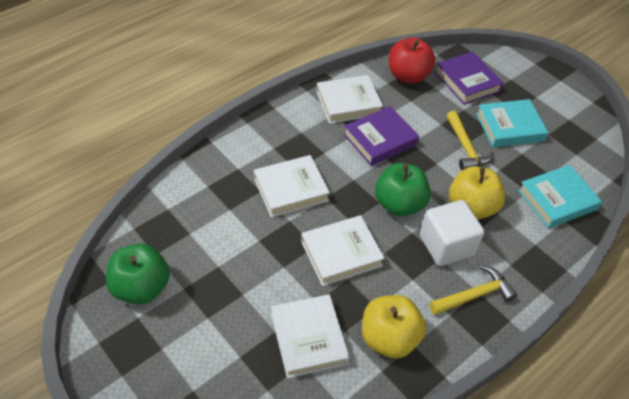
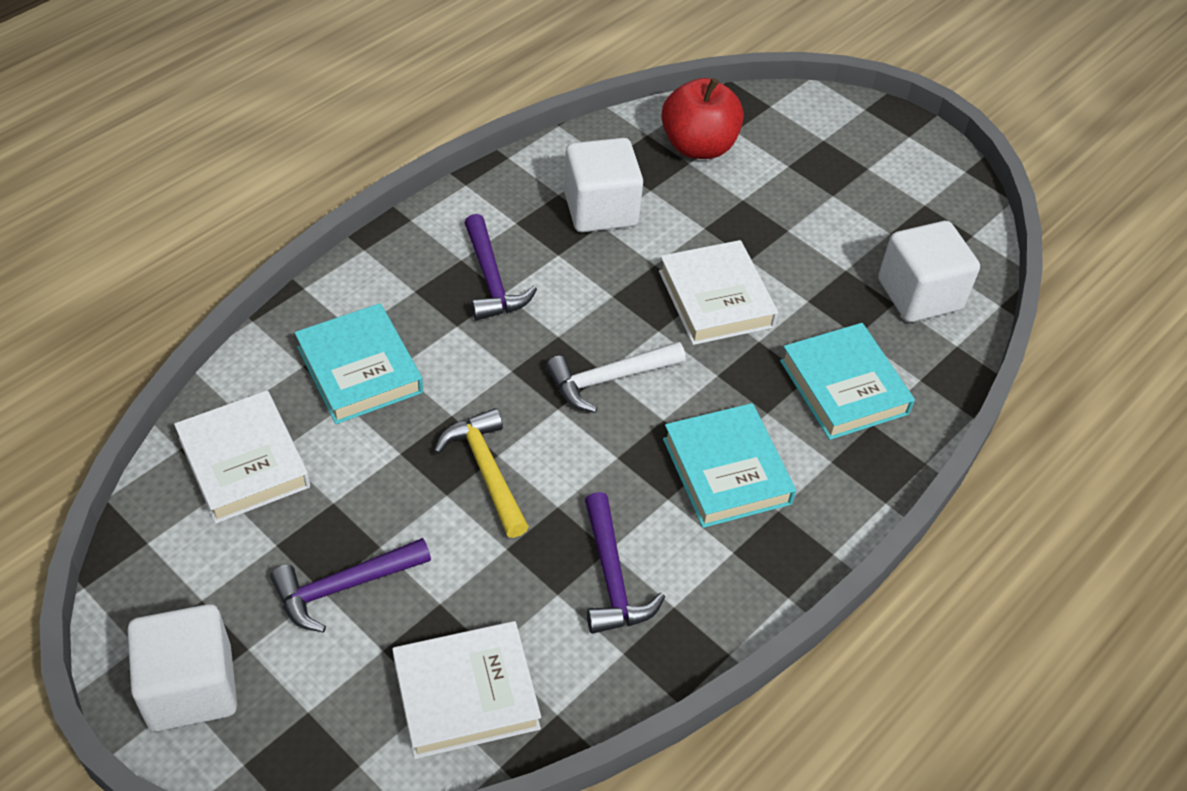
green apple: 2 -> 0
purple book: 2 -> 0
purple hammer: 0 -> 3
turquoise book: 2 -> 3
white book: 4 -> 3
white cube: 1 -> 3
white hammer: 0 -> 1
yellow apple: 2 -> 0
yellow hammer: 2 -> 1

